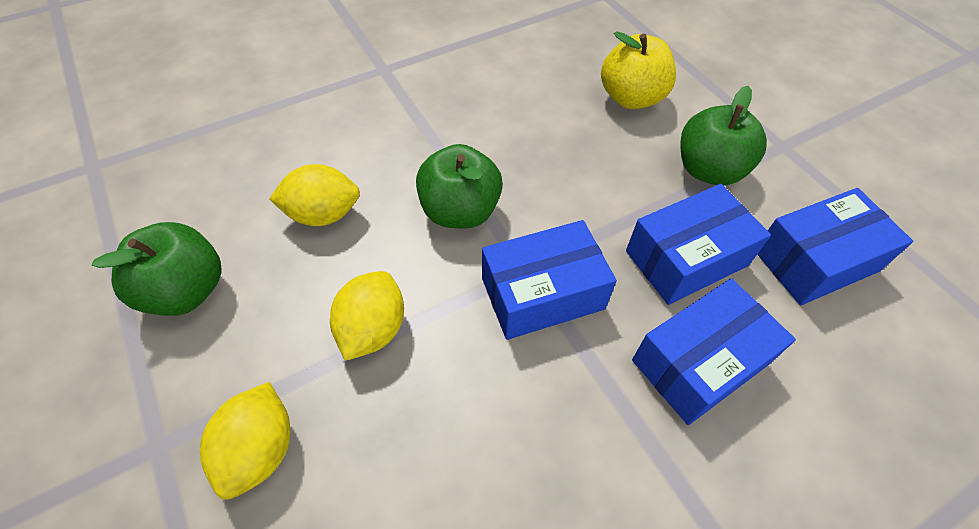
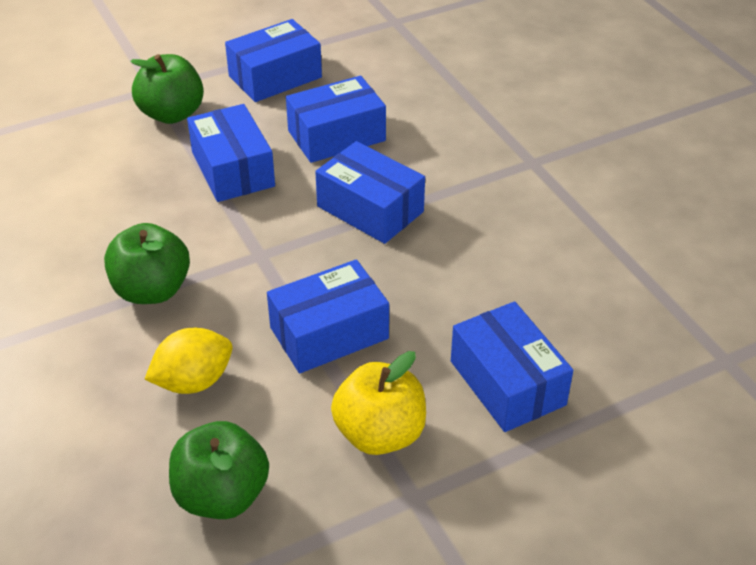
blue box: 4 -> 6
yellow lemon: 3 -> 1

